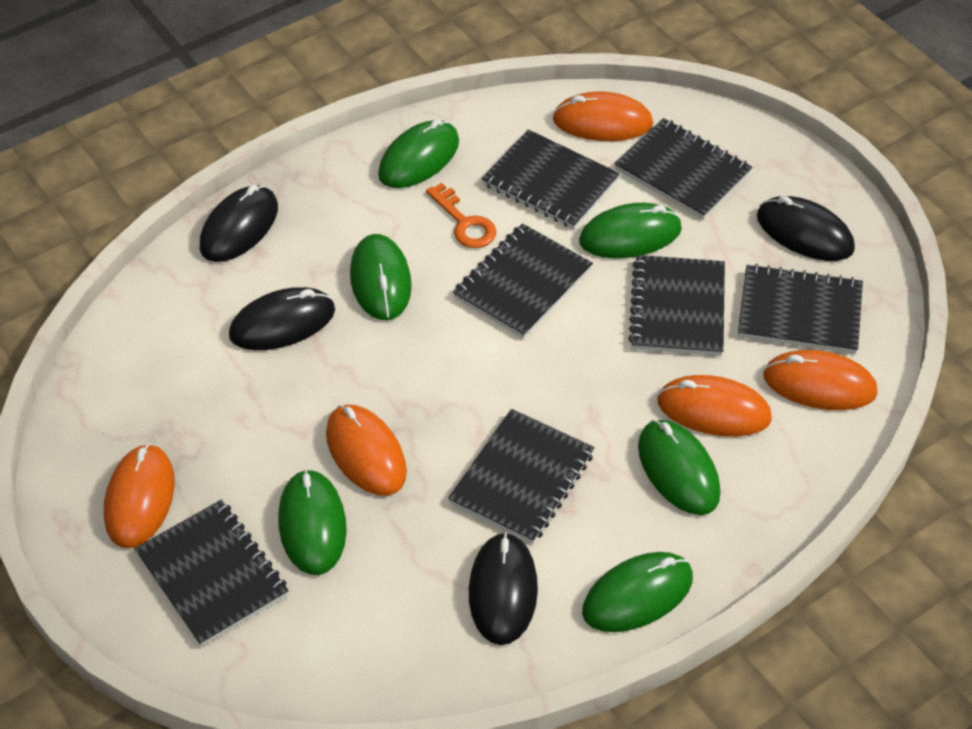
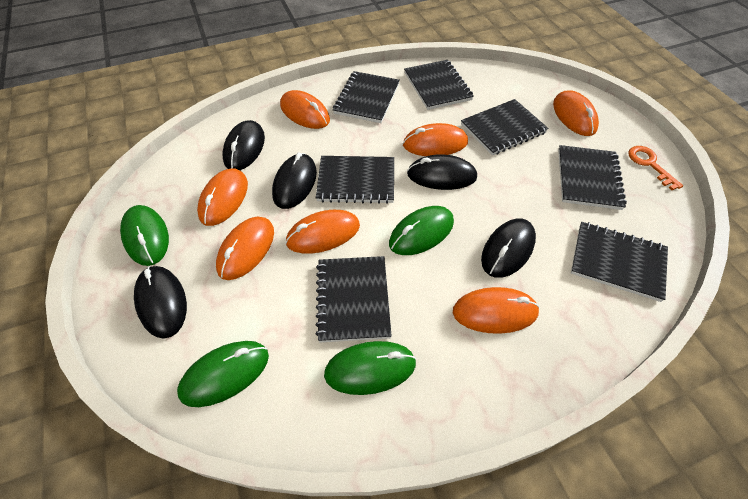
black mouse: 4 -> 5
green mouse: 6 -> 4
orange mouse: 5 -> 7

